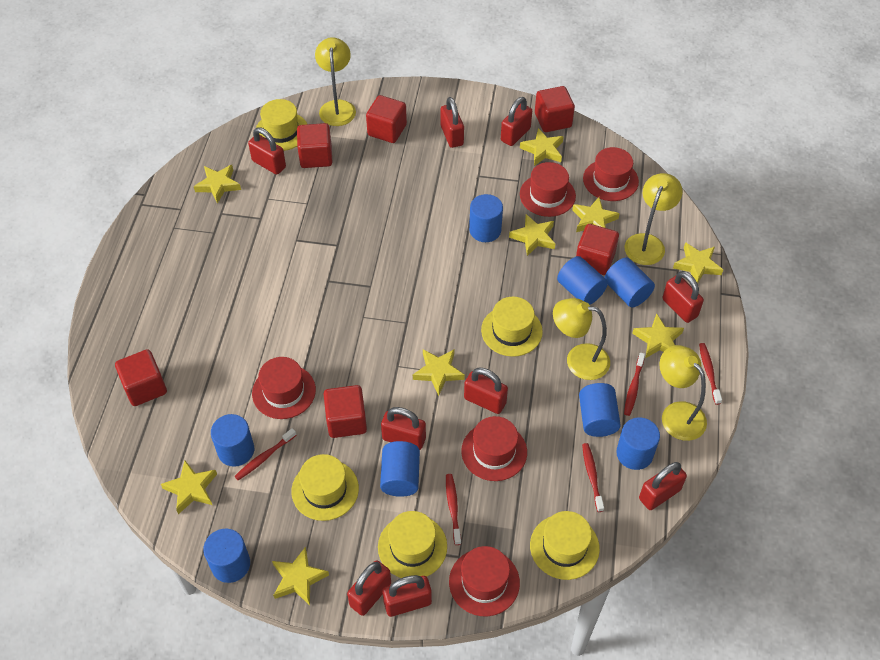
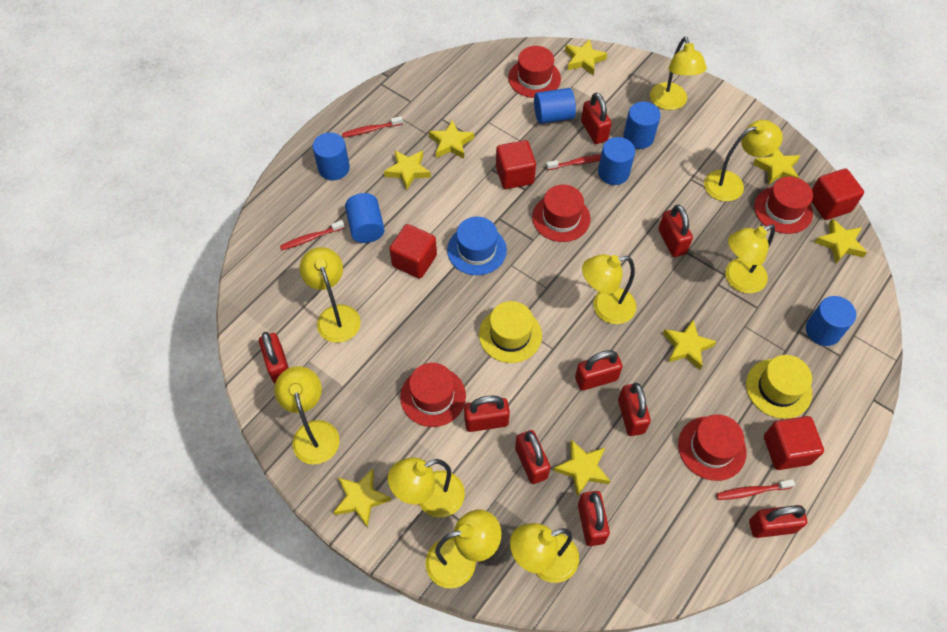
blue cylinder: 8 -> 6
blue hat: 0 -> 1
red cube: 6 -> 4
red toothbrush: 5 -> 4
yellow hat: 5 -> 2
yellow lamp: 4 -> 9
yellow star: 9 -> 8

